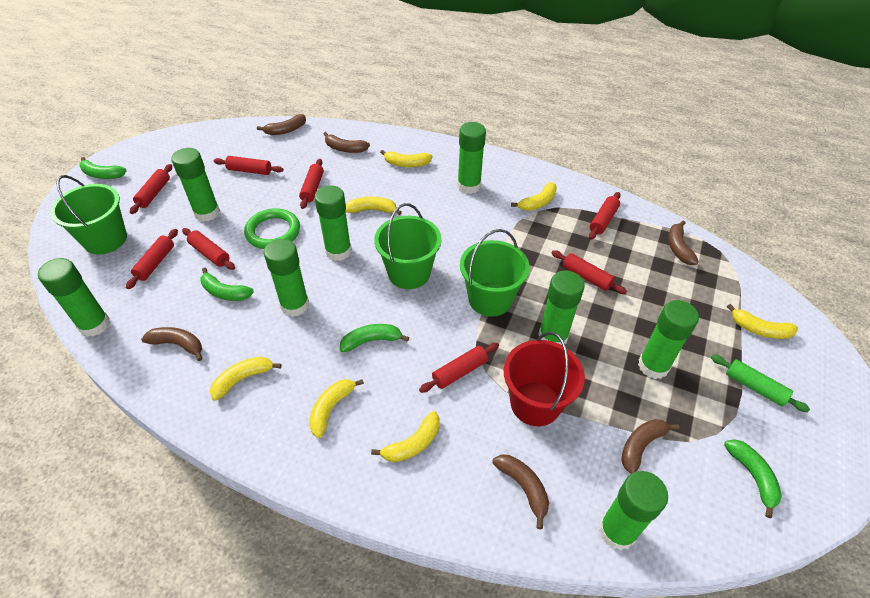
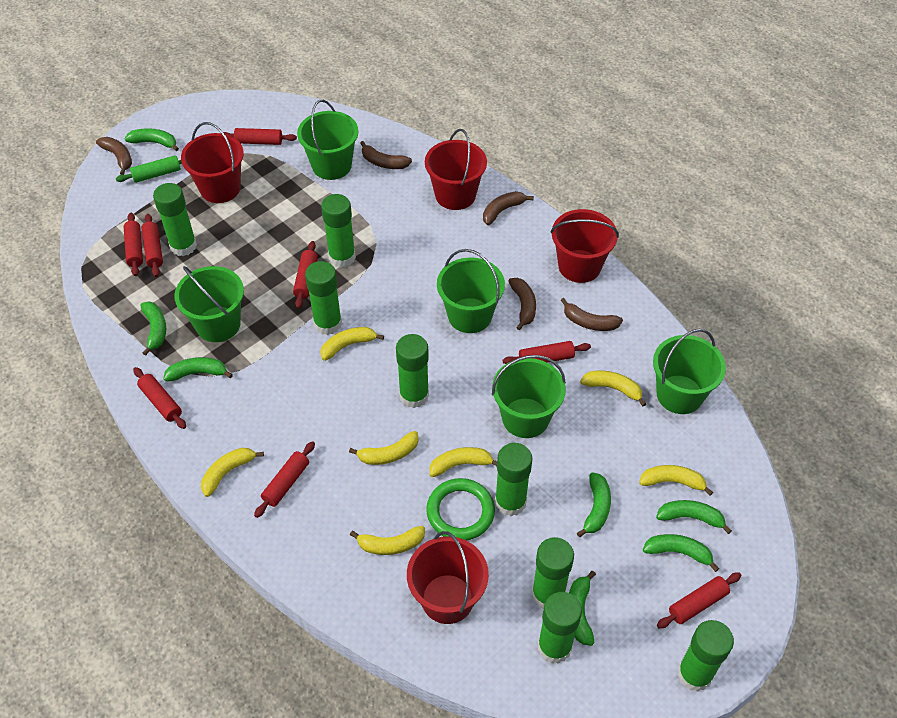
brown banana: 6 -> 5
green banana: 4 -> 7
green bucket: 3 -> 5
red bucket: 1 -> 4

